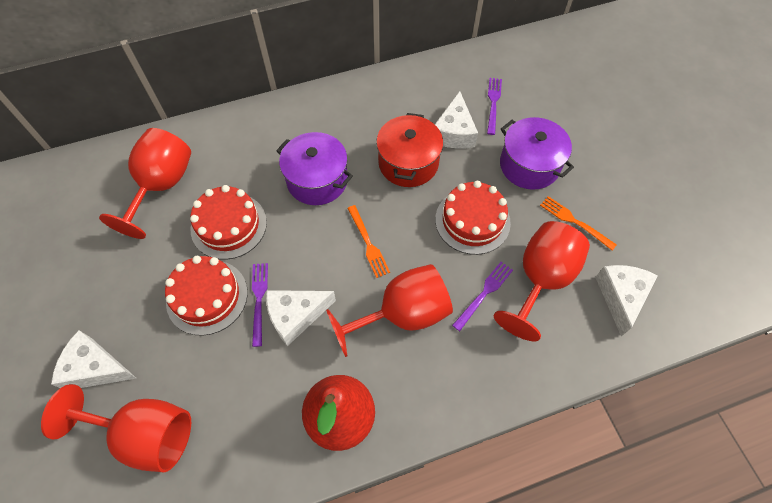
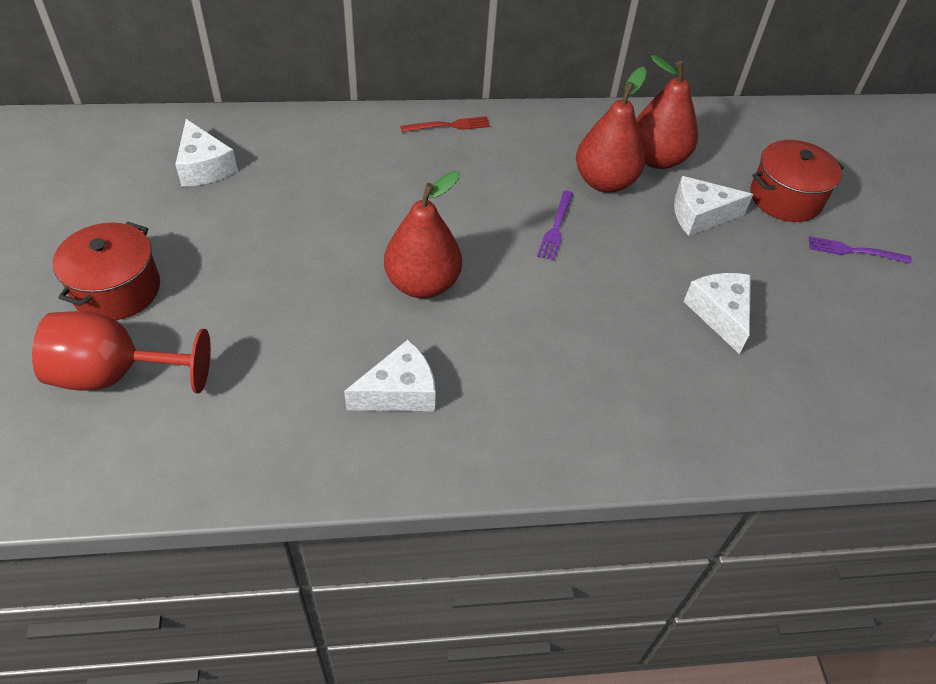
orange fork: 2 -> 0
purple fork: 3 -> 2
purple pot: 2 -> 0
red cake: 3 -> 0
red fork: 0 -> 1
red goblet: 4 -> 1
red pear: 1 -> 3
red pot: 1 -> 2

